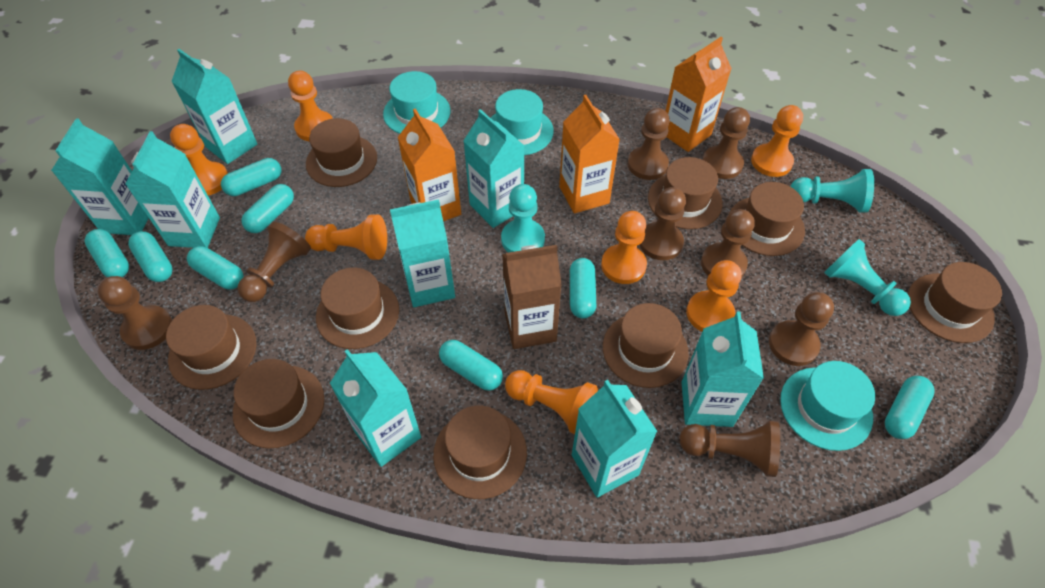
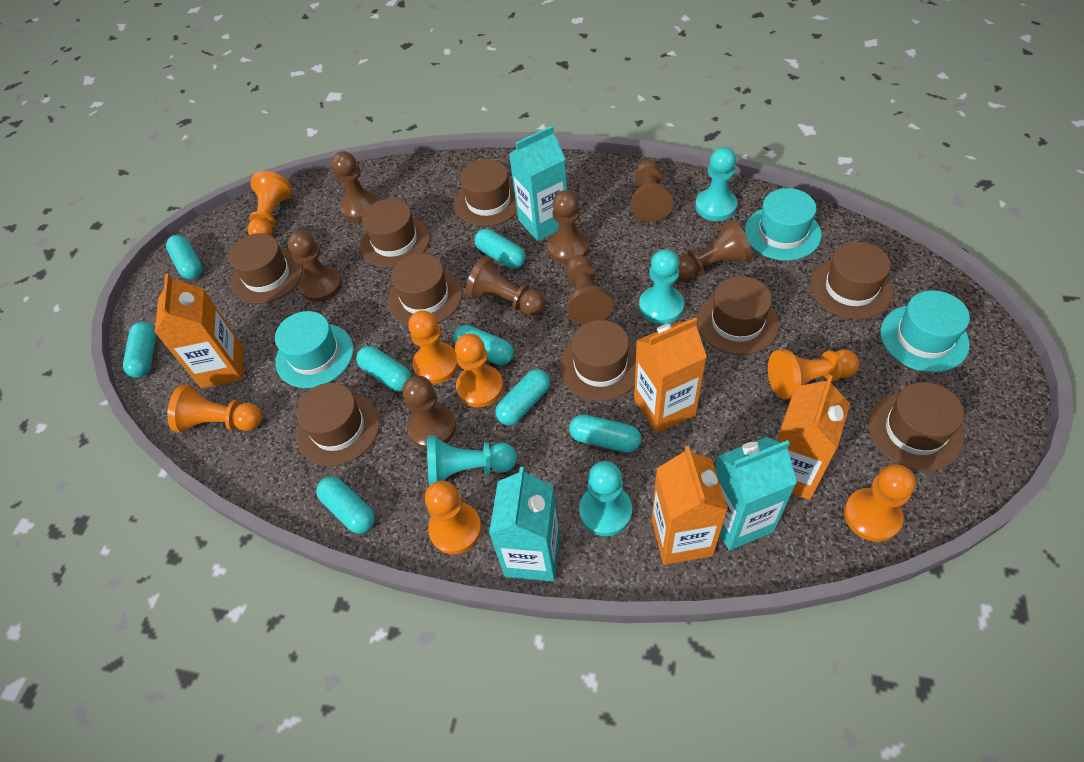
brown carton: 1 -> 0
orange carton: 3 -> 4
turquoise carton: 8 -> 3
turquoise pawn: 3 -> 4

